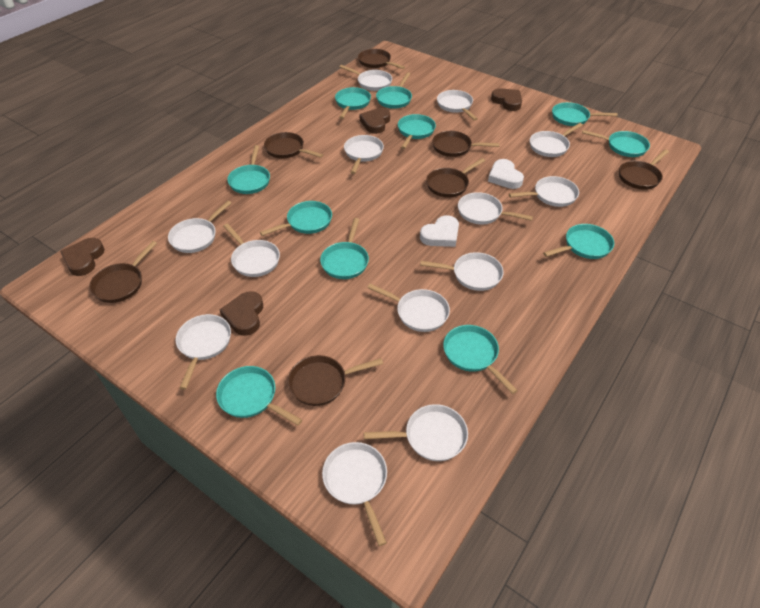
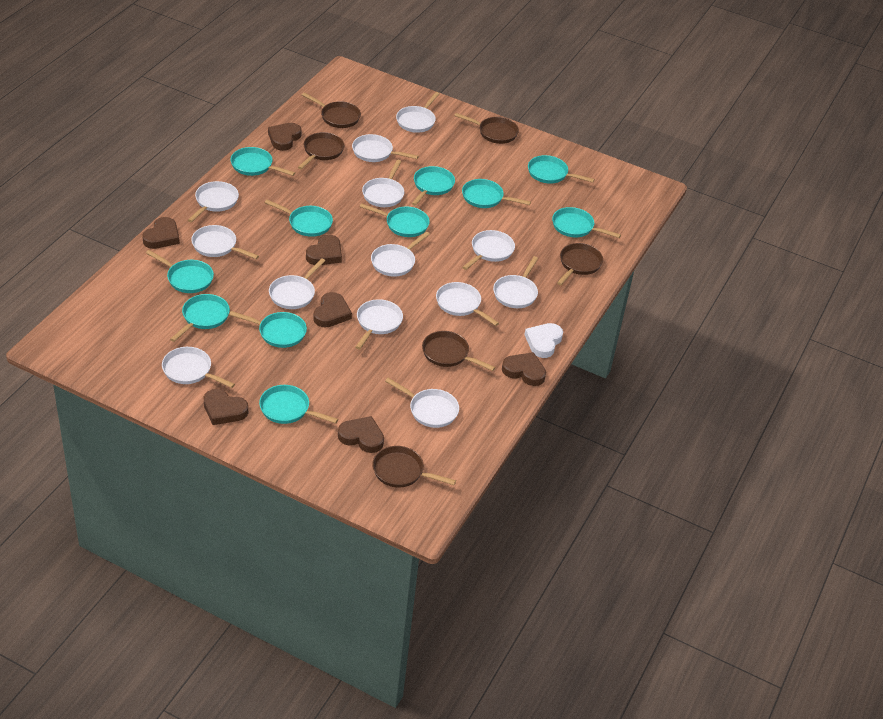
brown heart: 4 -> 7
brown pan: 7 -> 6
white heart: 2 -> 1

